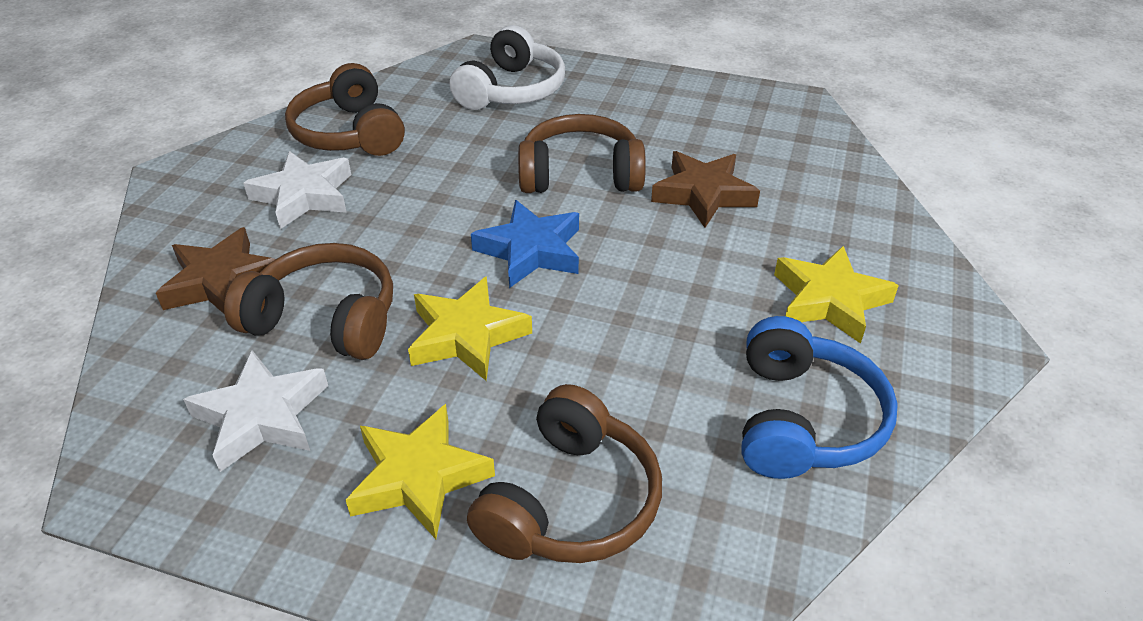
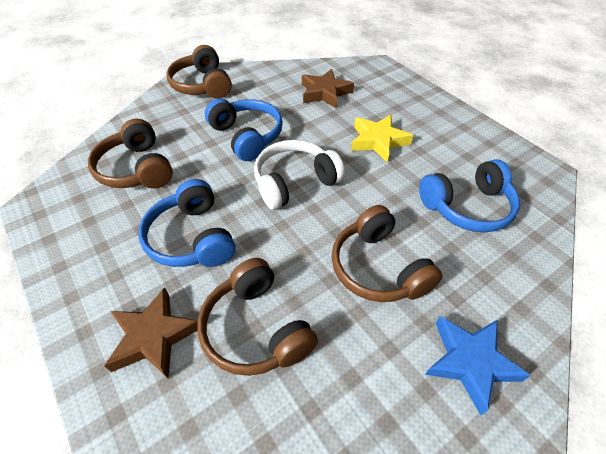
blue headphones: 1 -> 3
white star: 2 -> 0
yellow star: 3 -> 1

